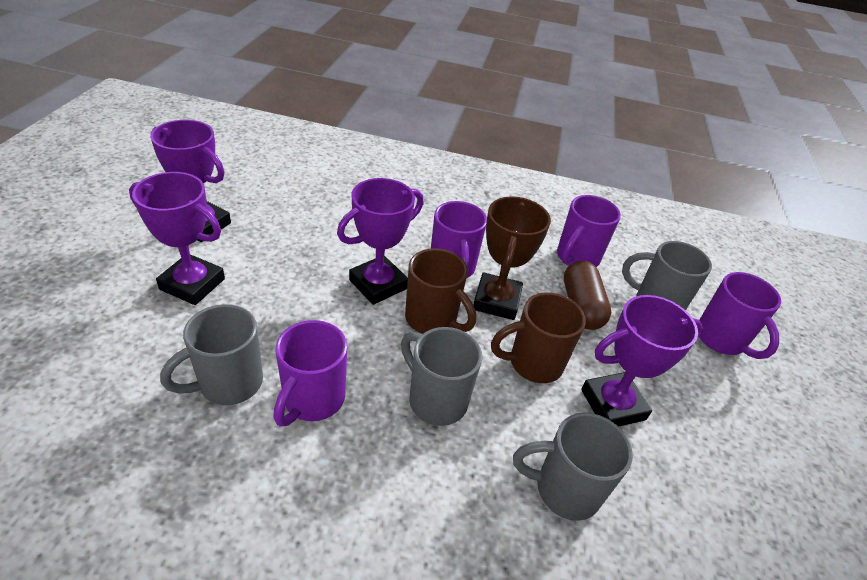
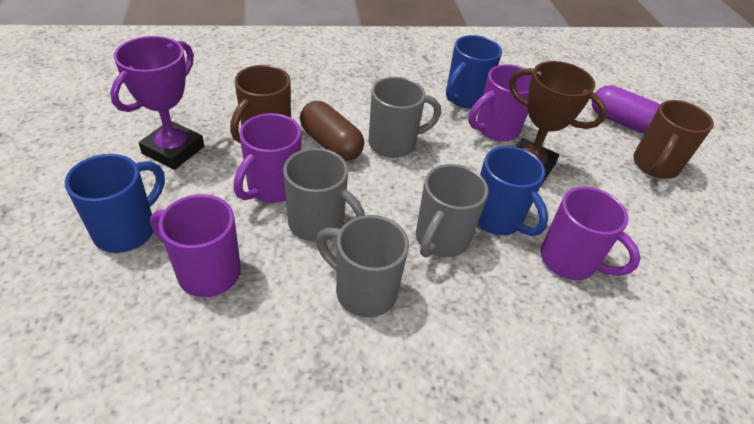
blue mug: 0 -> 3
purple capsule: 0 -> 1
purple trophy: 4 -> 1

